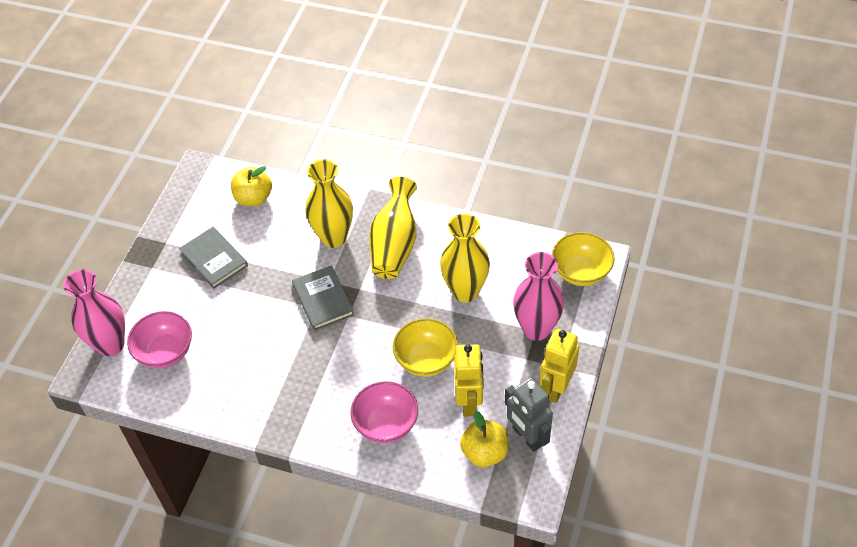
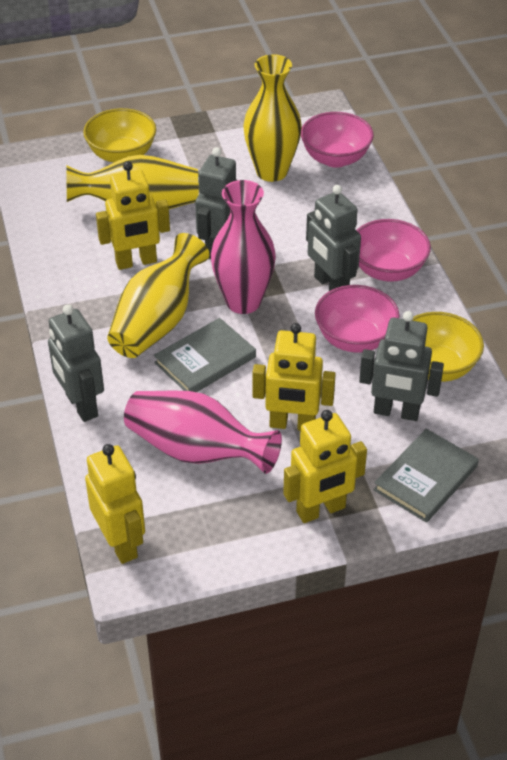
grey robot: 1 -> 4
pink bowl: 2 -> 3
yellow apple: 2 -> 0
yellow robot: 2 -> 4

